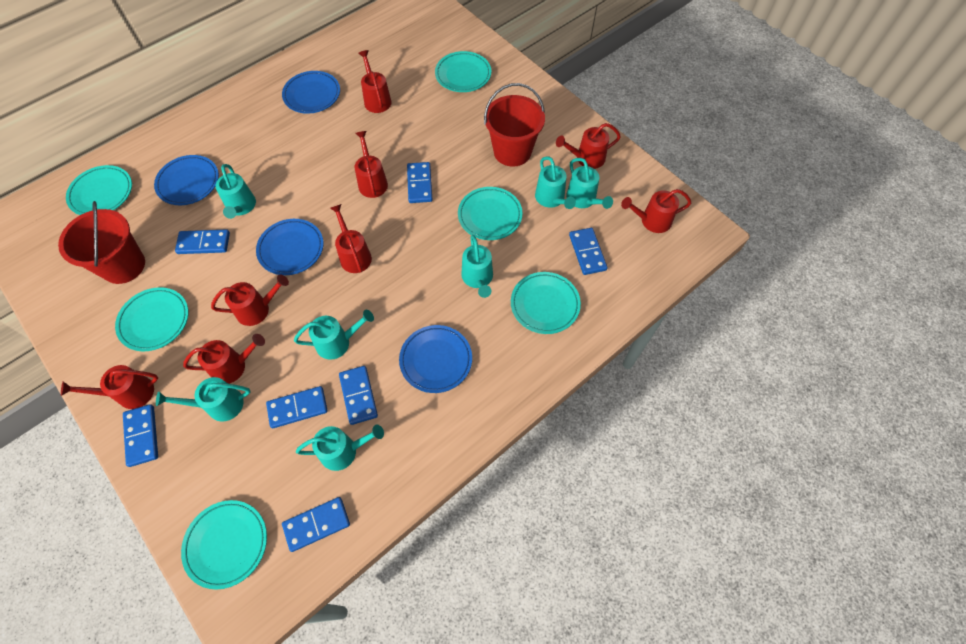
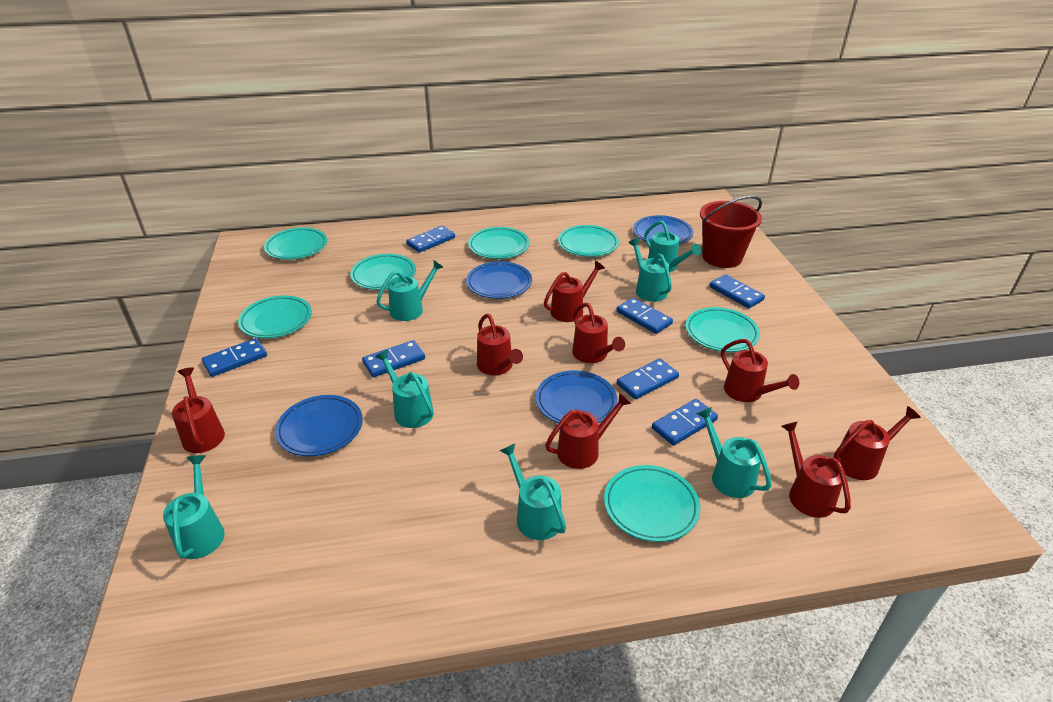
red bucket: 2 -> 1
turquoise plate: 6 -> 7

